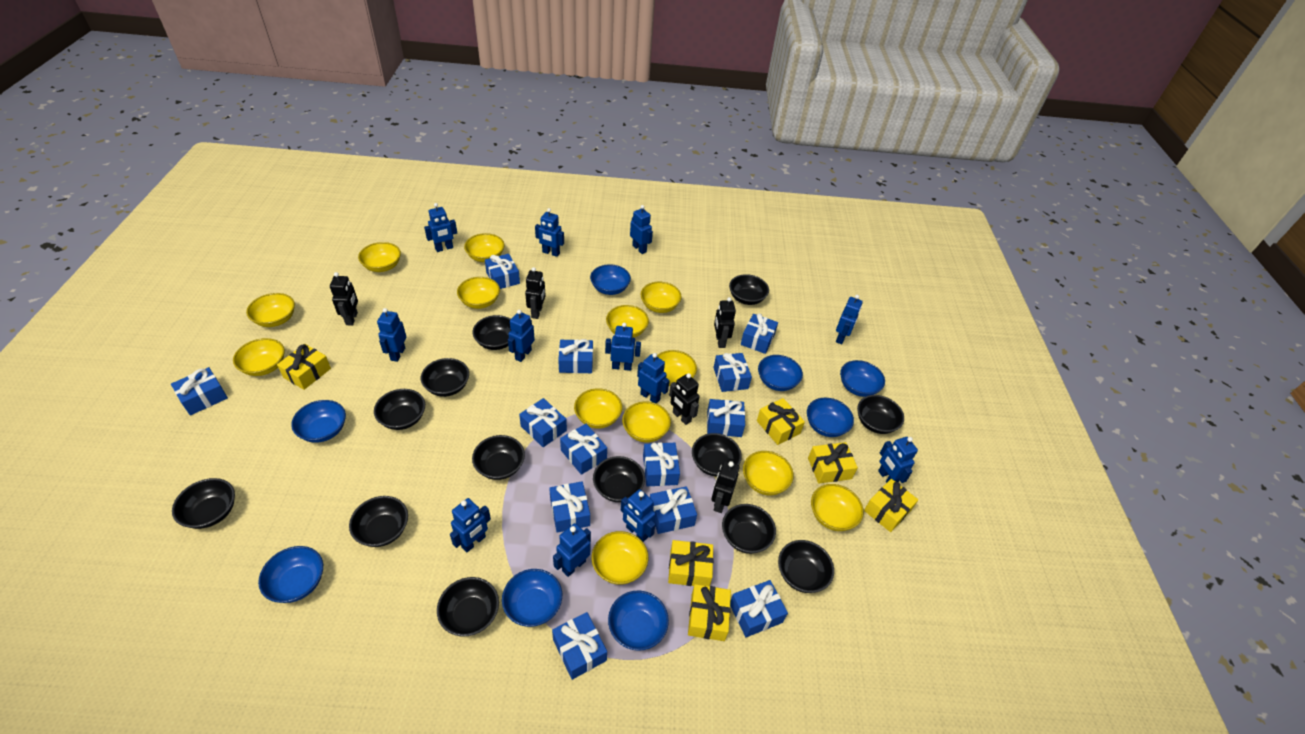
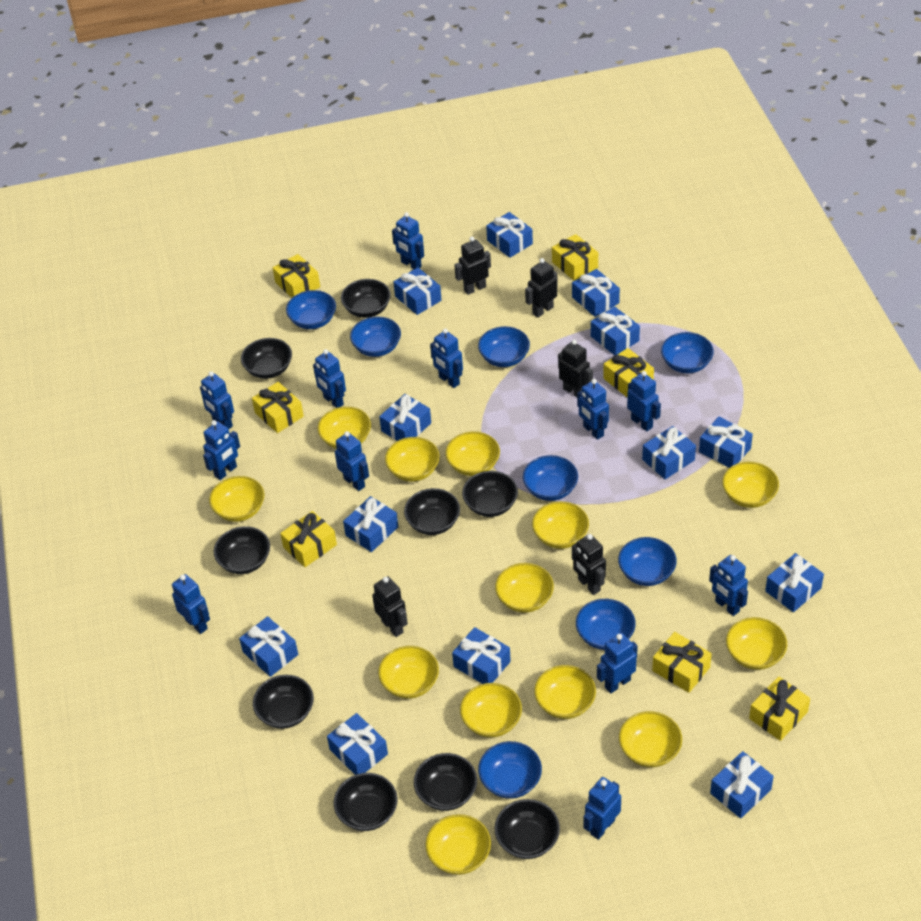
black bowl: 13 -> 9
yellow gift: 6 -> 7

